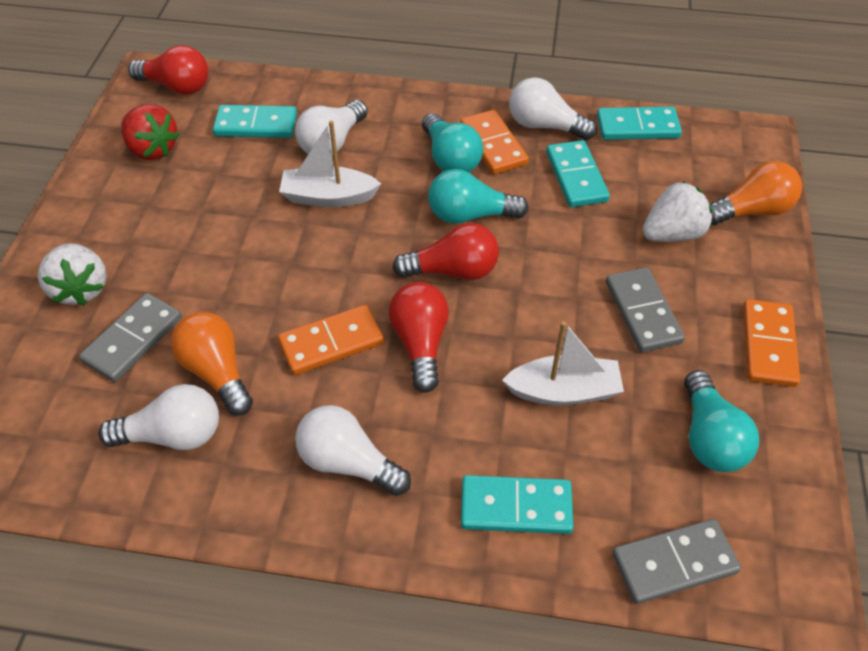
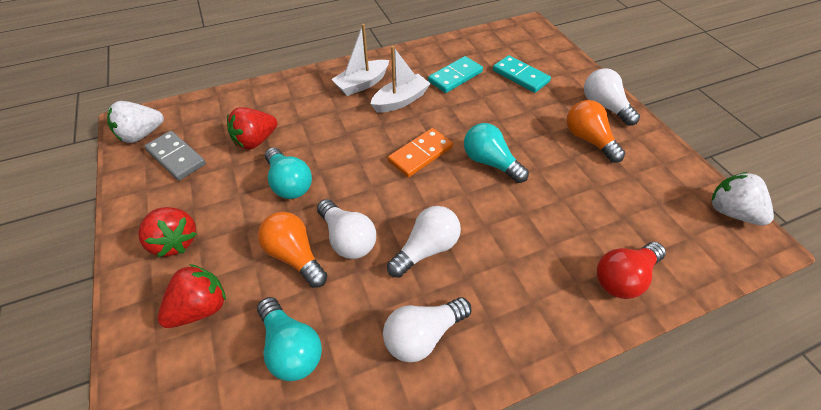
grey domino: 3 -> 1
orange domino: 3 -> 1
red light bulb: 3 -> 1
red strawberry: 1 -> 3
turquoise domino: 4 -> 2

